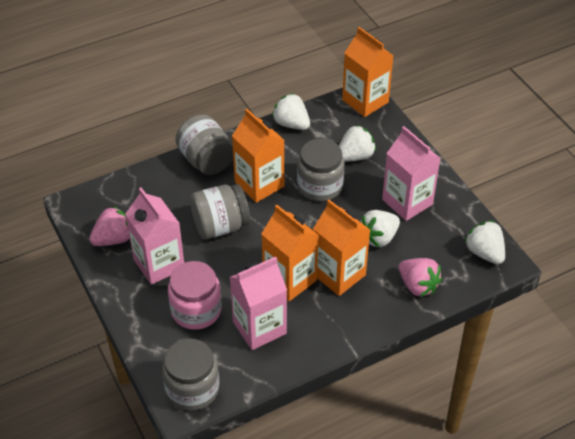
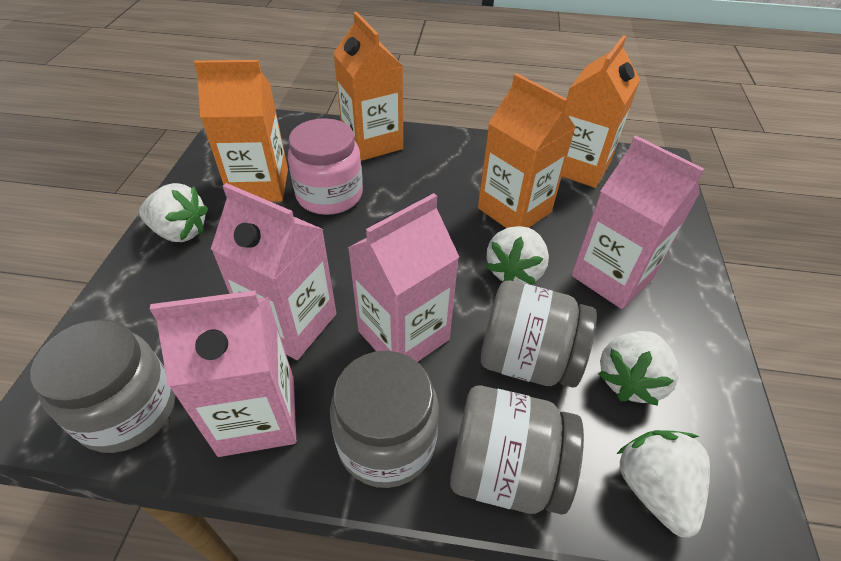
pink carton: 3 -> 4
pink strawberry: 2 -> 0

